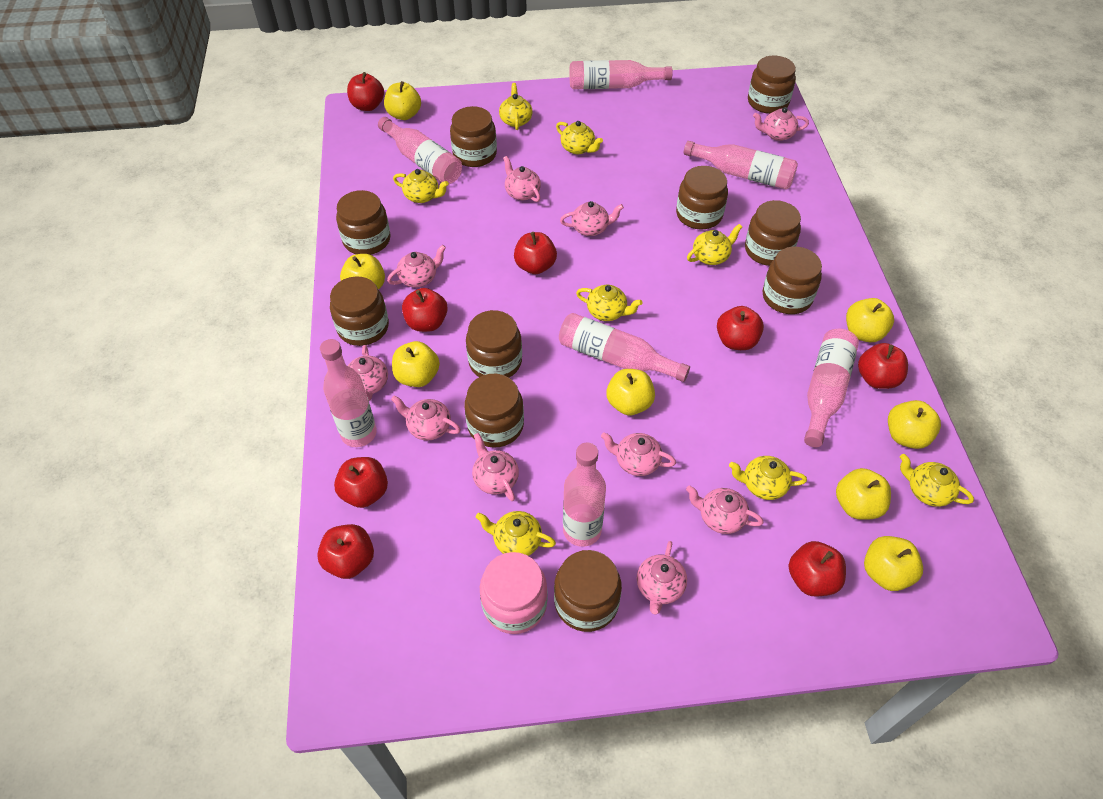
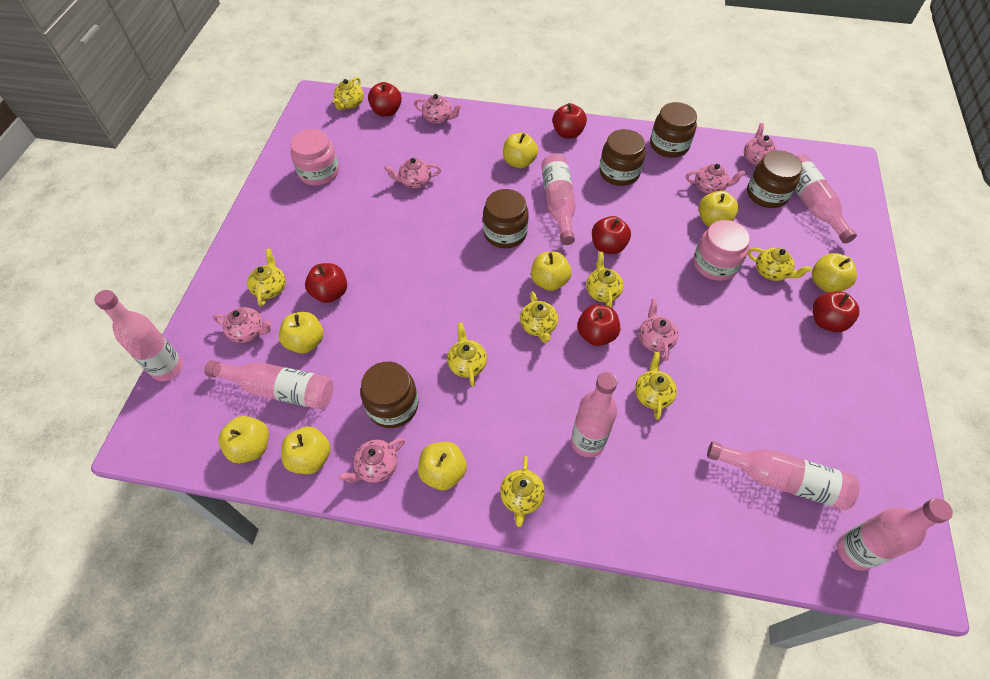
brown jar: 10 -> 5
pink jar: 1 -> 2
pink teapot: 10 -> 7
red apple: 8 -> 6

